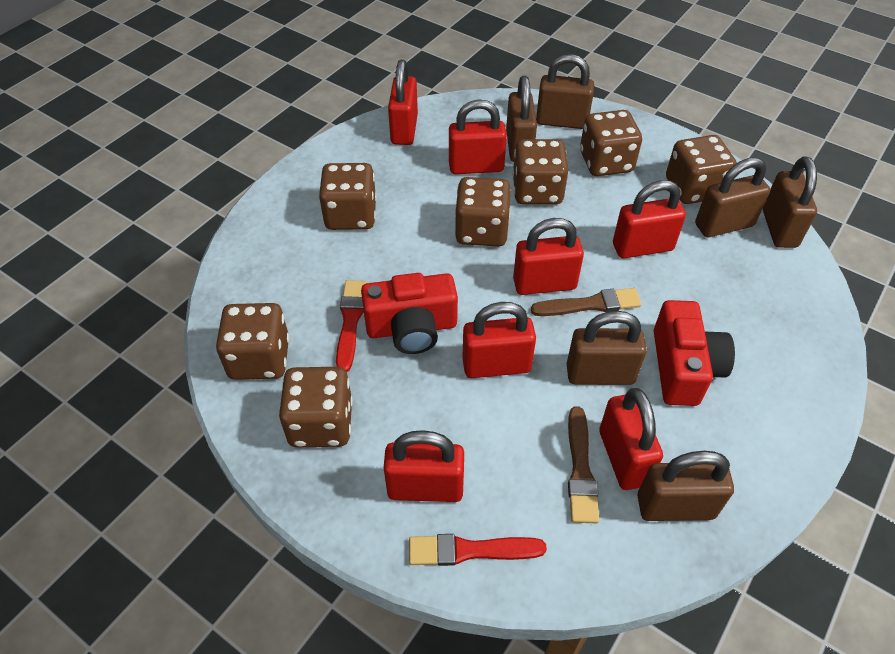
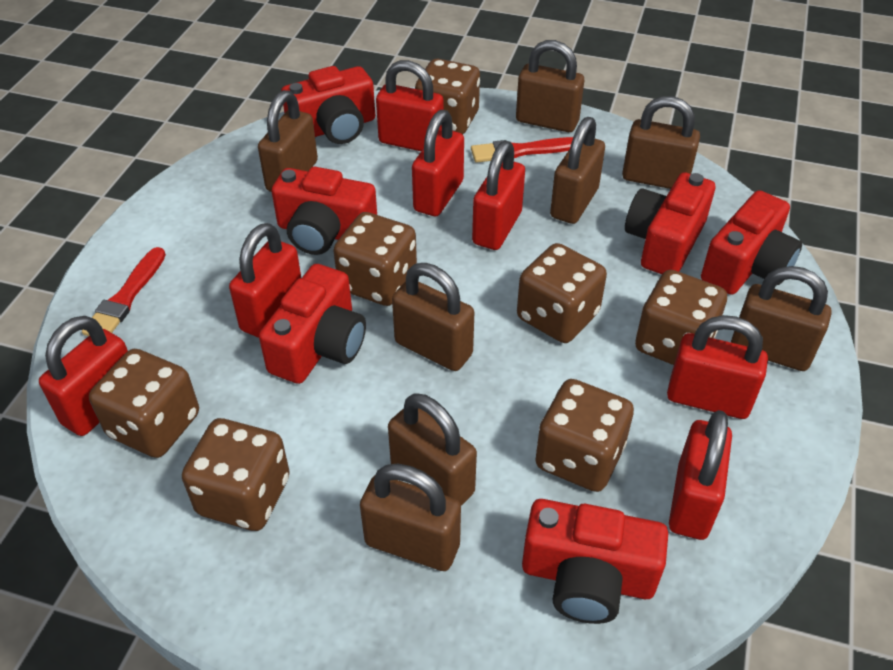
brown brush: 2 -> 0
brown padlock: 6 -> 8
red camera: 2 -> 6

